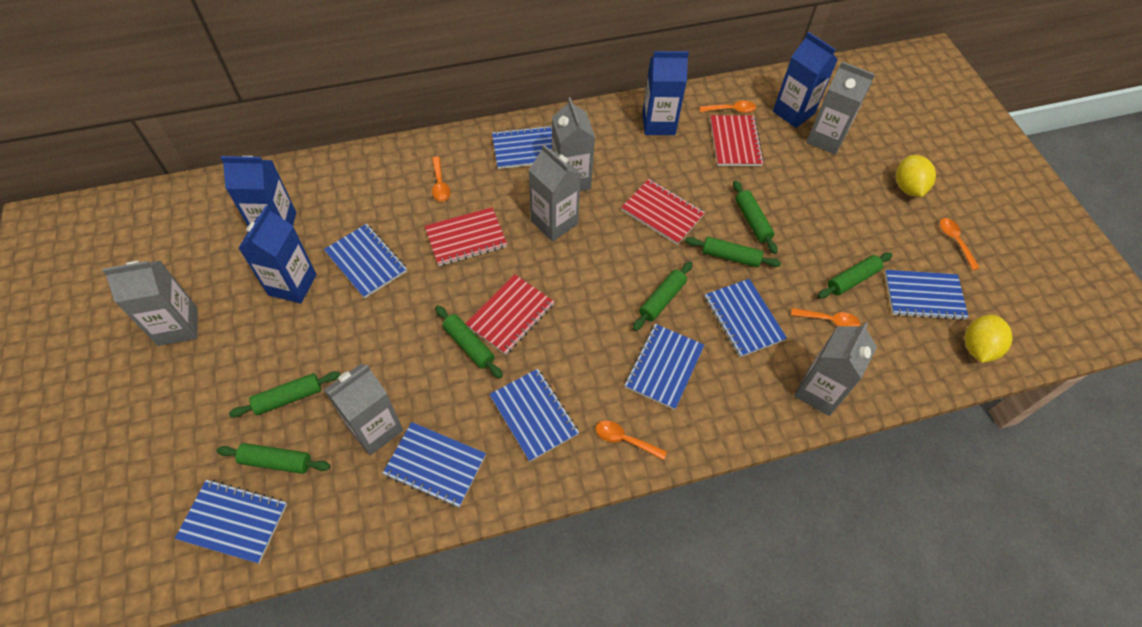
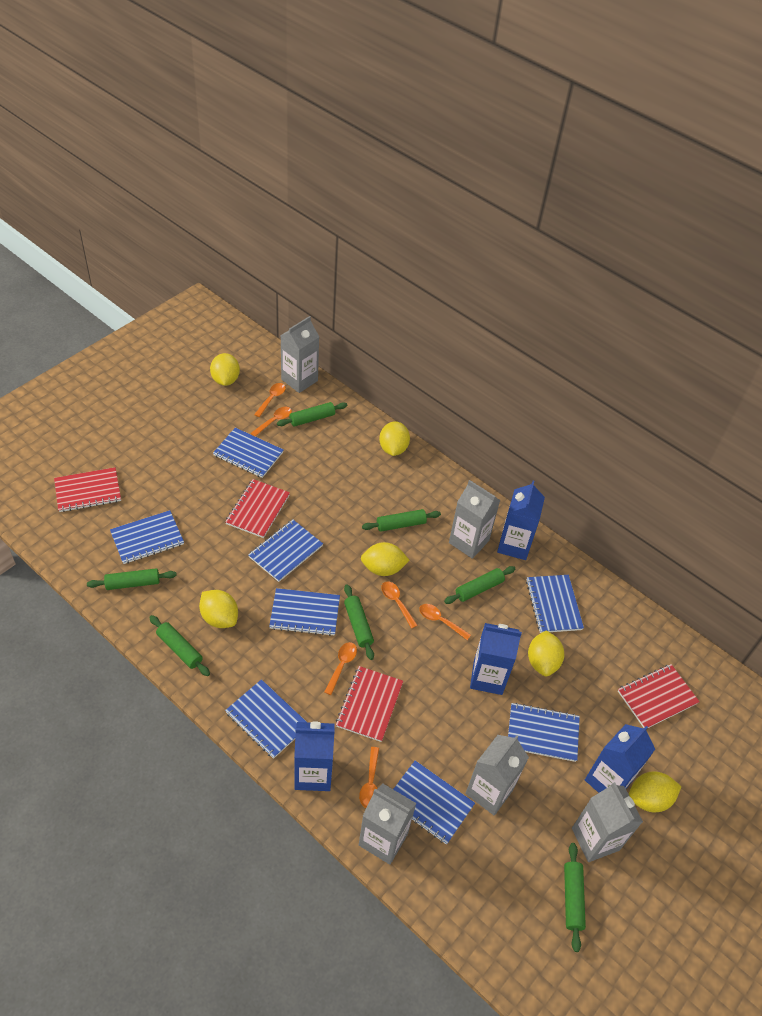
grey carton: 6 -> 5
orange spoon: 5 -> 6
yellow lemon: 2 -> 6

